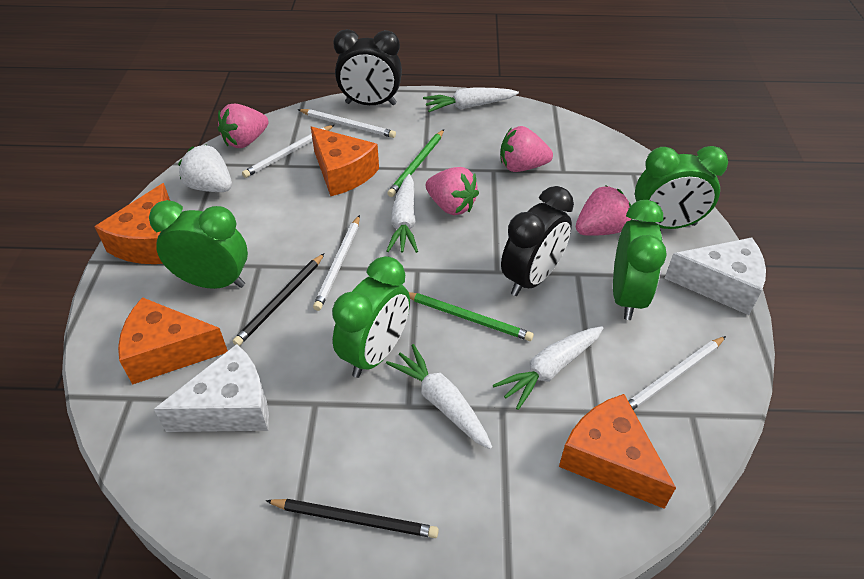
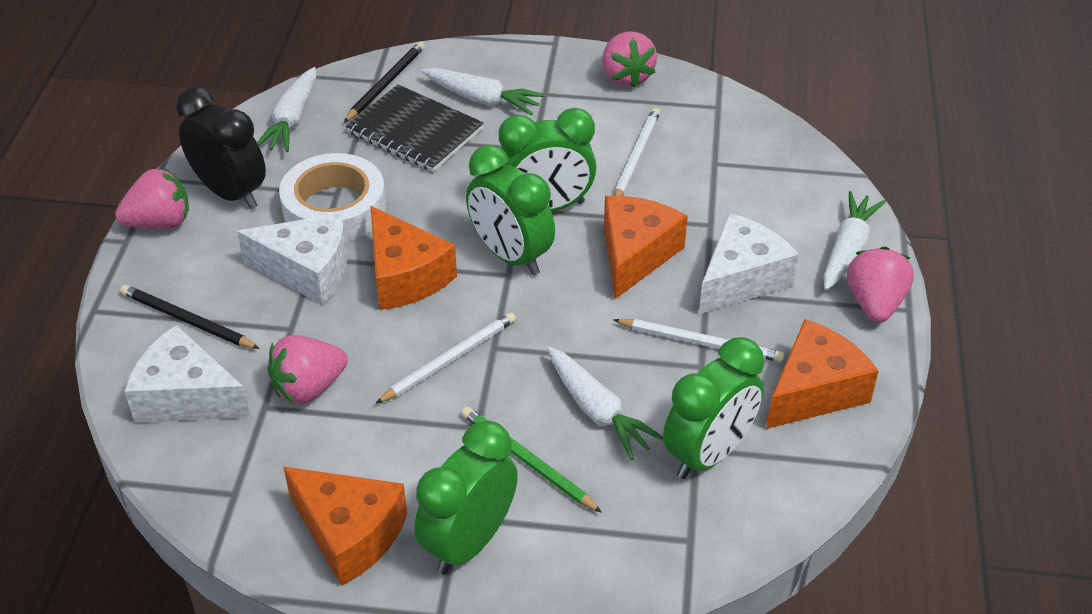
black clock: 2 -> 1
black notebook: 0 -> 1
green pencil: 2 -> 1
white cheese: 2 -> 3
white pencil: 4 -> 3
white strawberry: 1 -> 0
white tape: 0 -> 1

